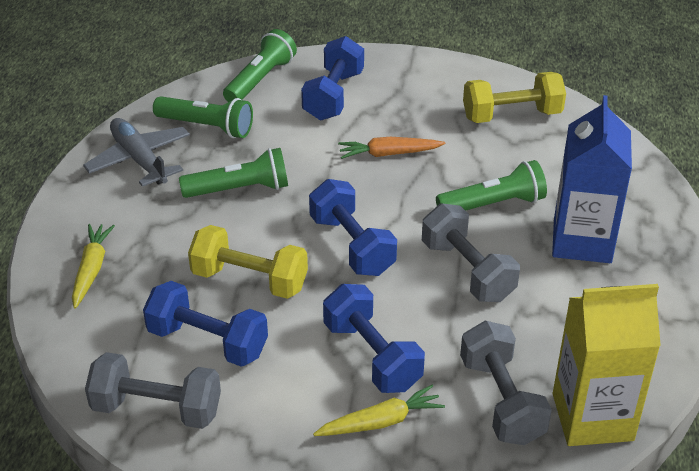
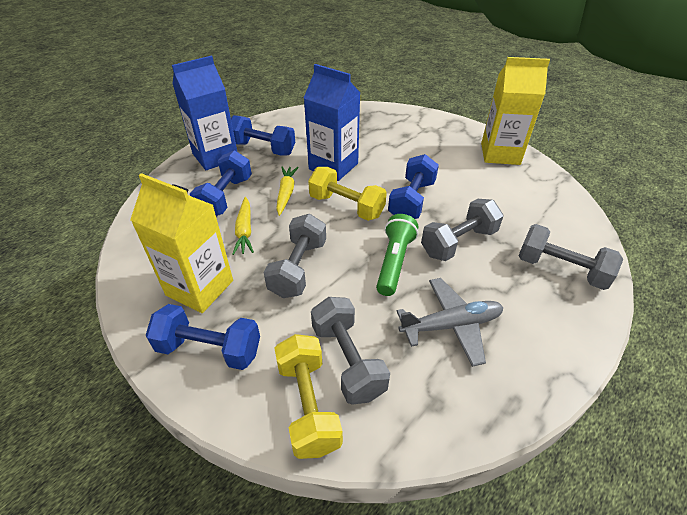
blue carton: 1 -> 2
green flashlight: 4 -> 1
grey dumbbell: 3 -> 4
orange carrot: 1 -> 0
yellow carton: 1 -> 2

